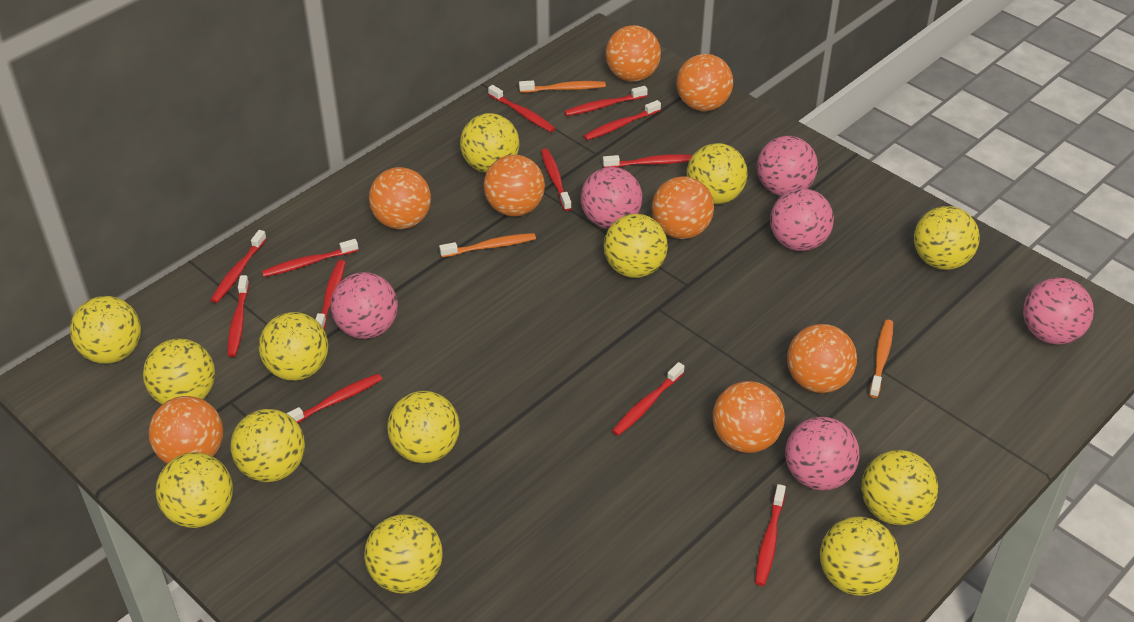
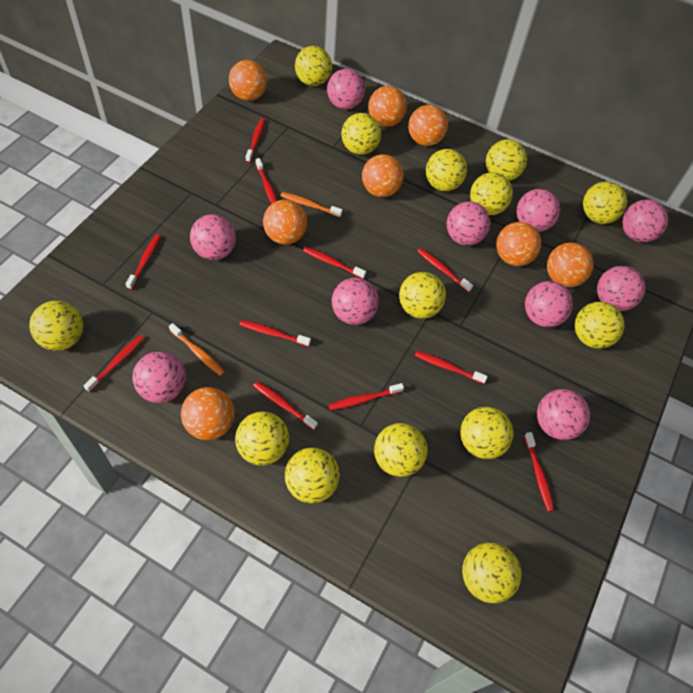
orange toothbrush: 3 -> 2
pink ball: 6 -> 10
red toothbrush: 12 -> 11
yellow ball: 13 -> 14

